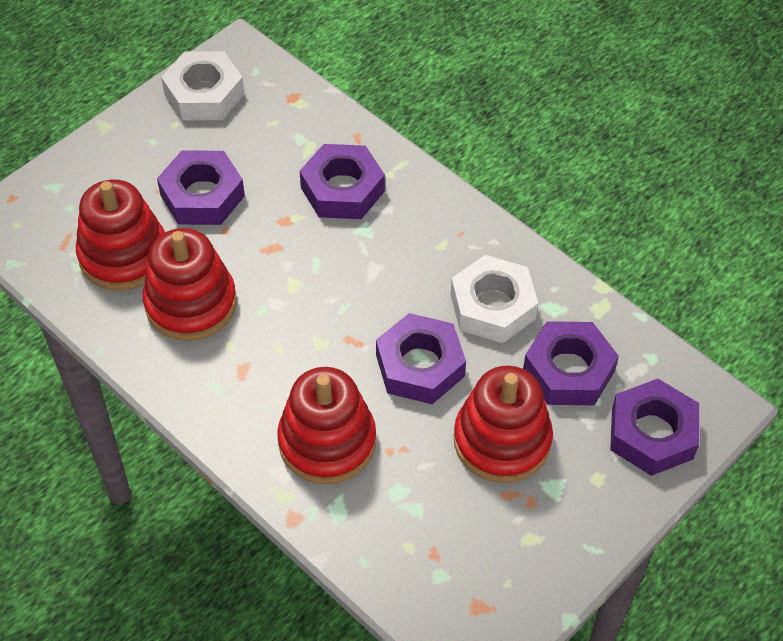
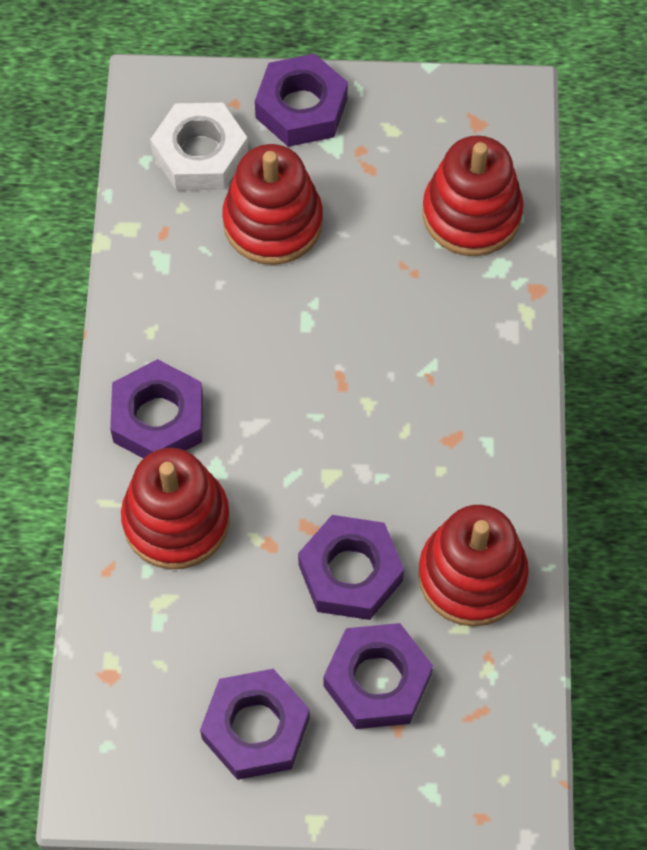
white nut: 2 -> 1

